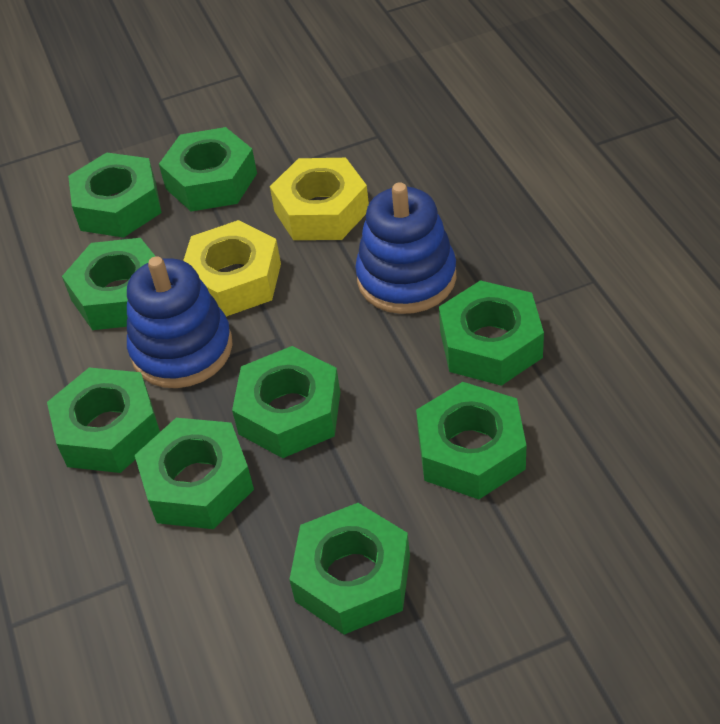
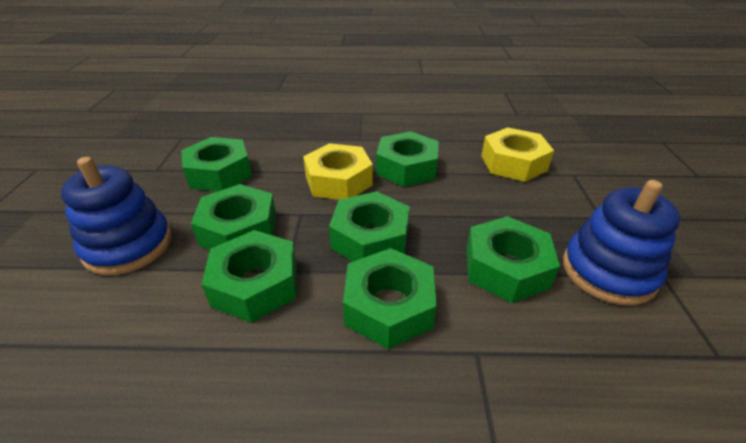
green nut: 9 -> 7

